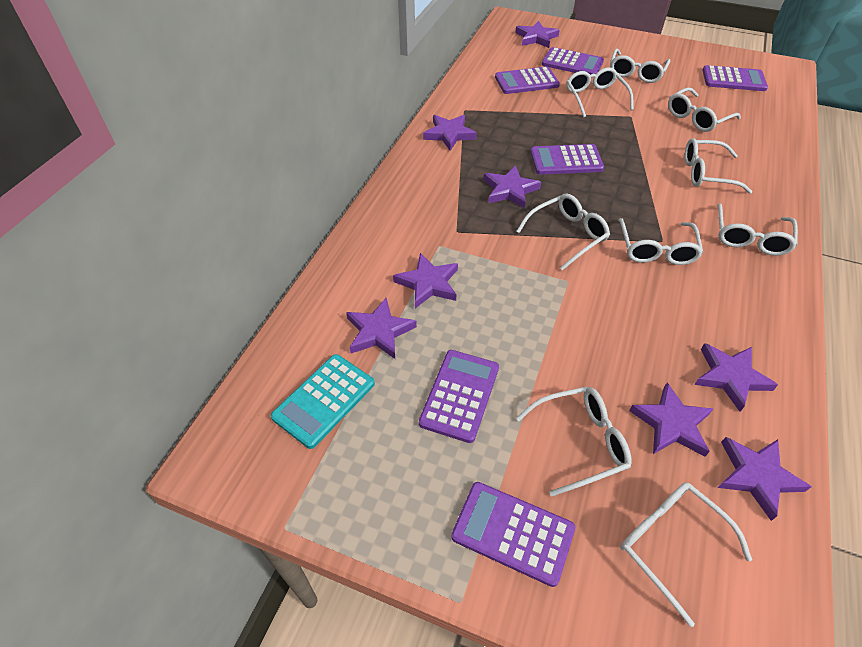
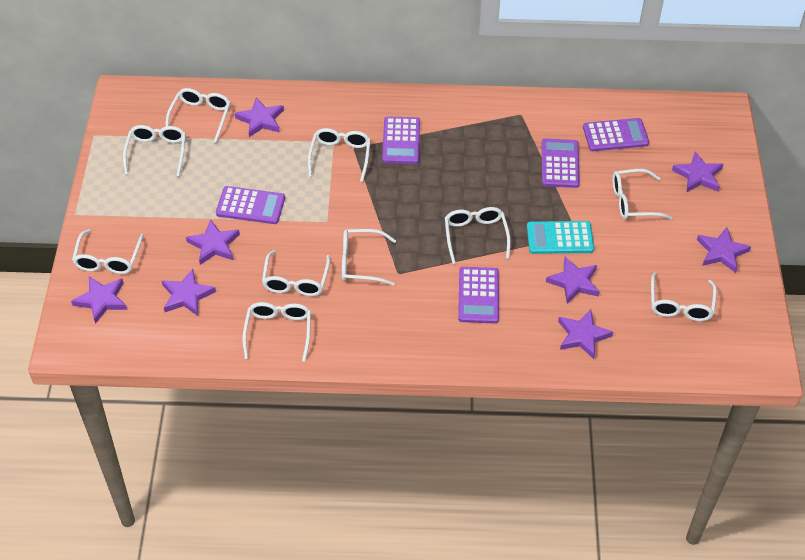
purple calculator: 6 -> 5
white glasses: 9 -> 10

